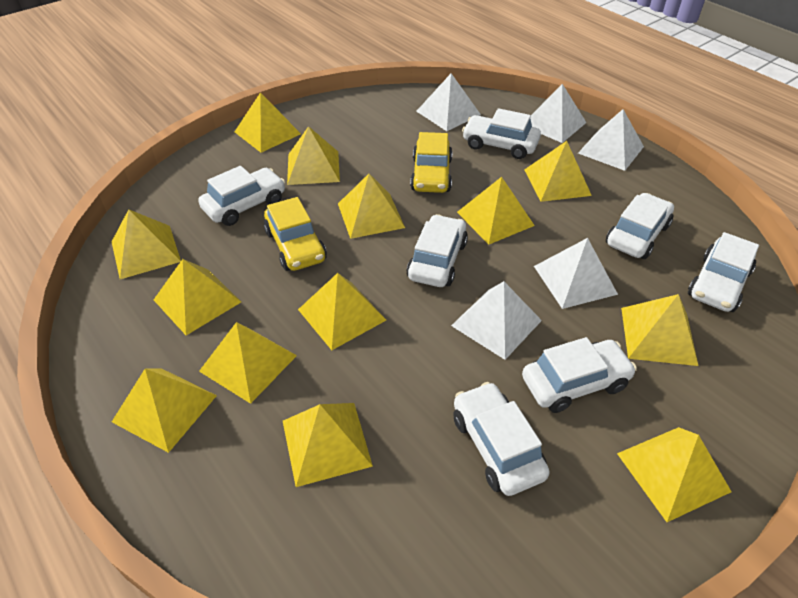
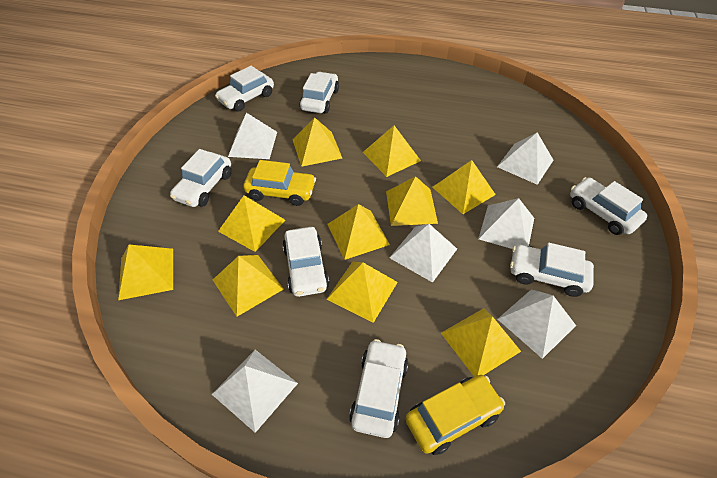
white pyramid: 5 -> 6
yellow pyramid: 13 -> 10

